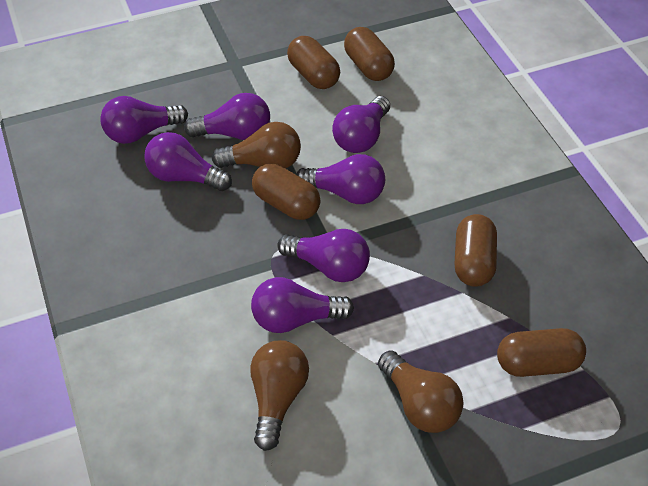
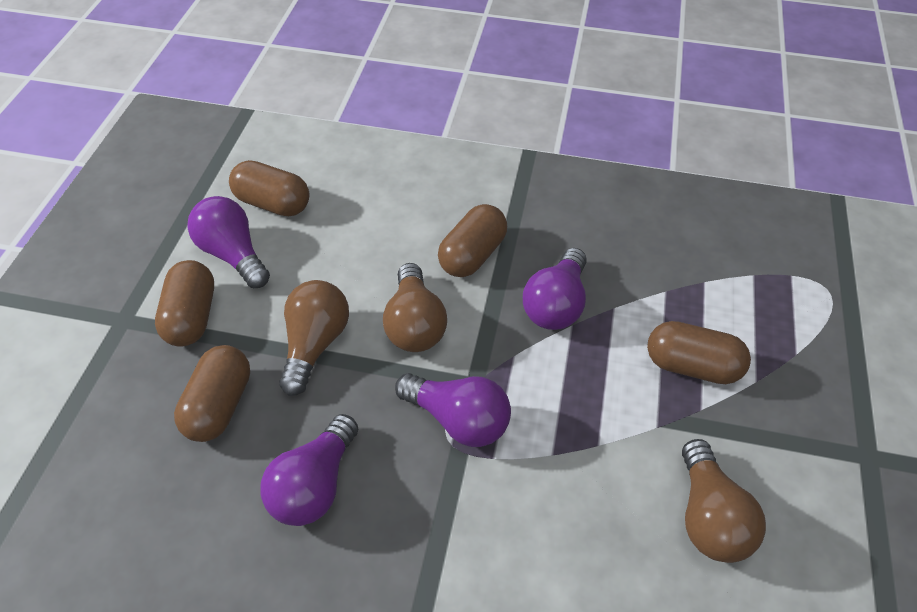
purple light bulb: 7 -> 4

